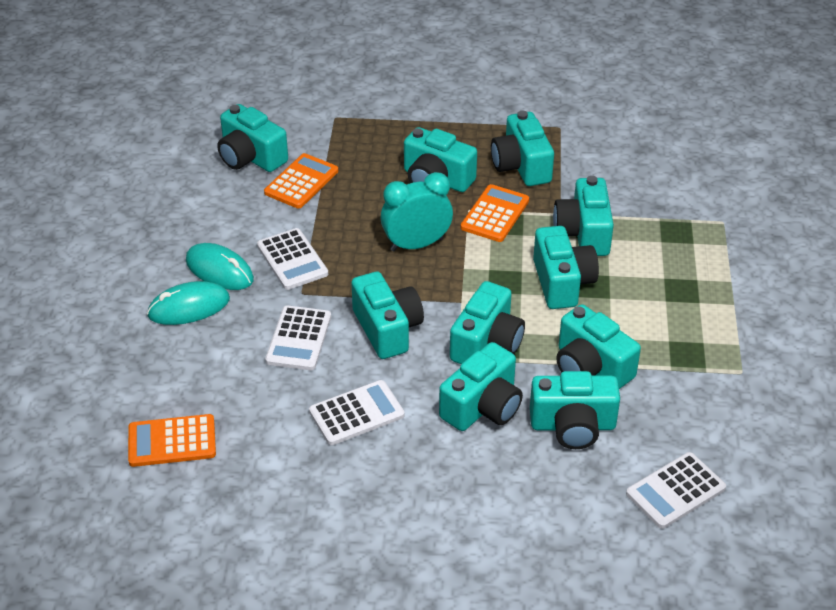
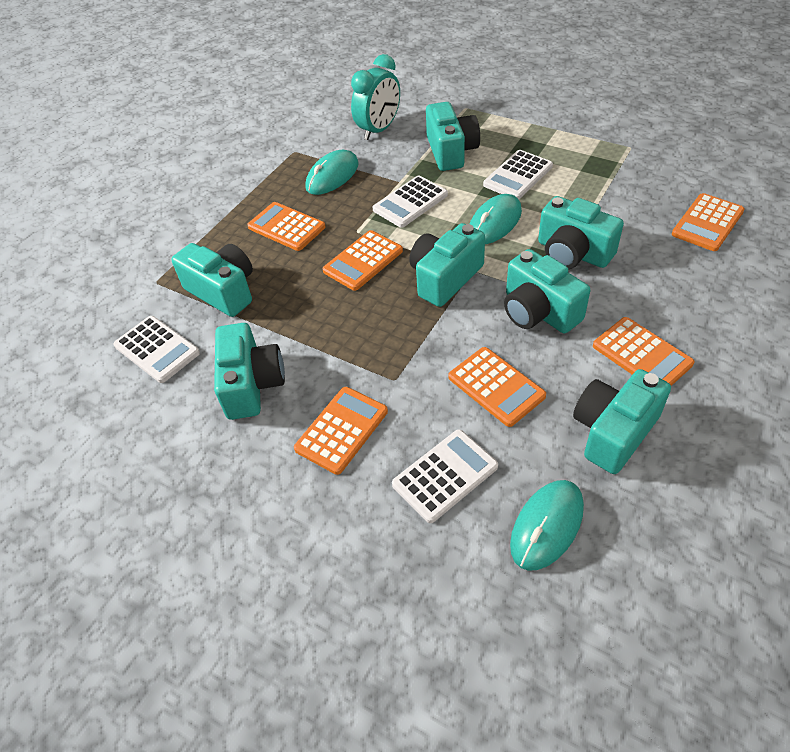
orange calculator: 3 -> 6
turquoise camera: 10 -> 7
turquoise mouse: 2 -> 3

